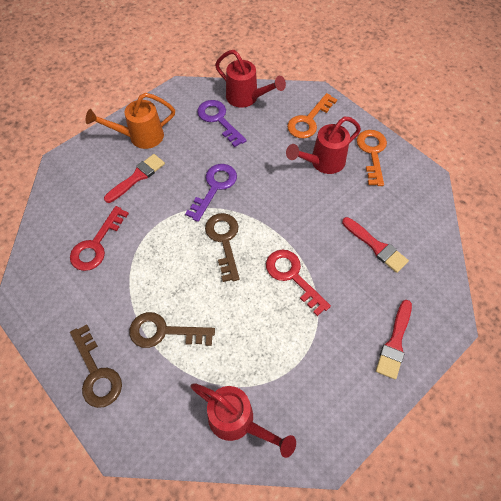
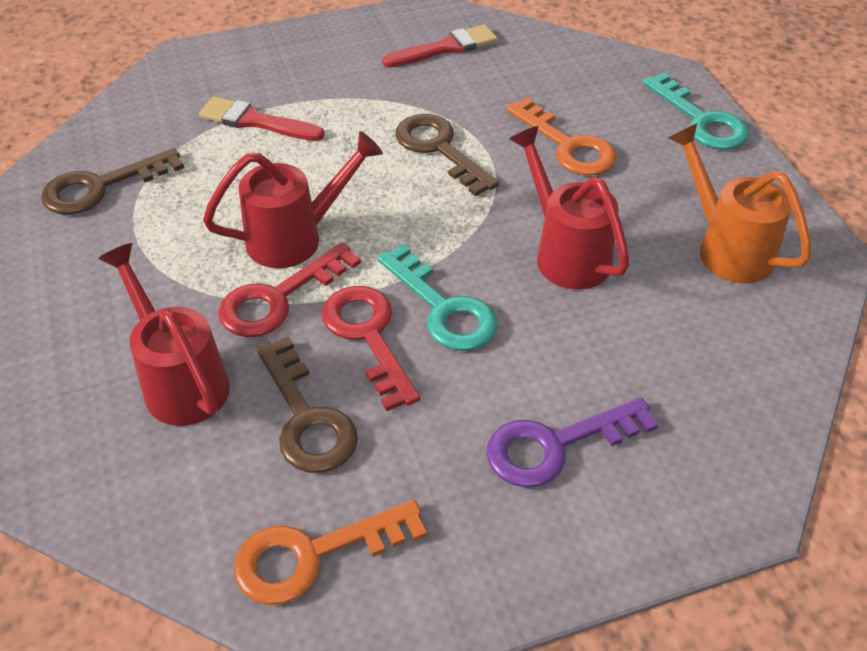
purple key: 2 -> 1
red brush: 3 -> 2
turquoise key: 0 -> 2

